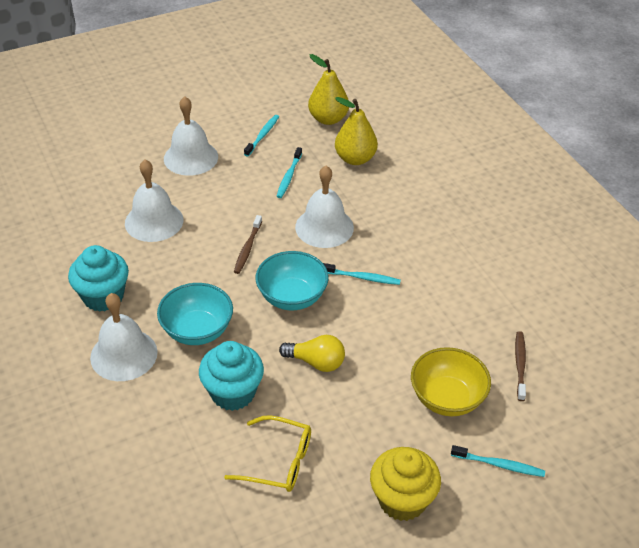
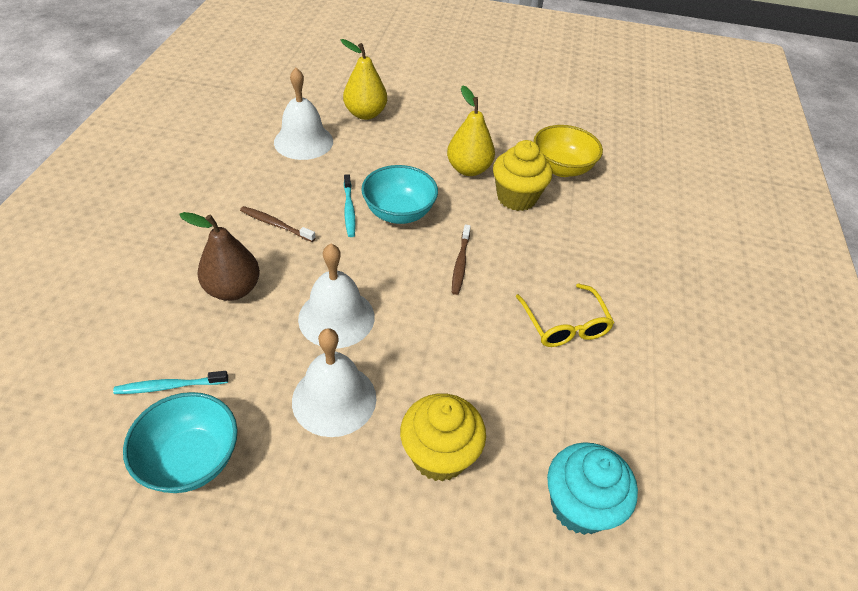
brown pear: 0 -> 1
turquoise cupcake: 2 -> 1
turquoise toothbrush: 4 -> 2
white bell: 4 -> 3
yellow cupcake: 1 -> 2
yellow light bulb: 1 -> 0

